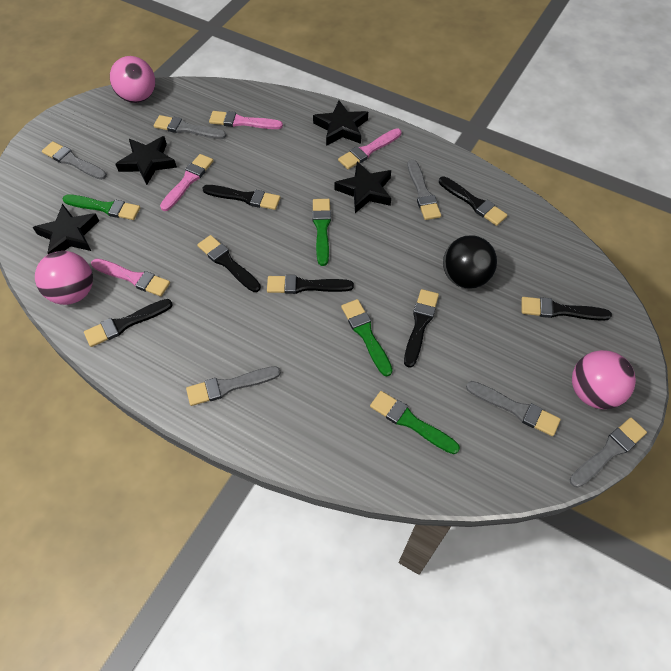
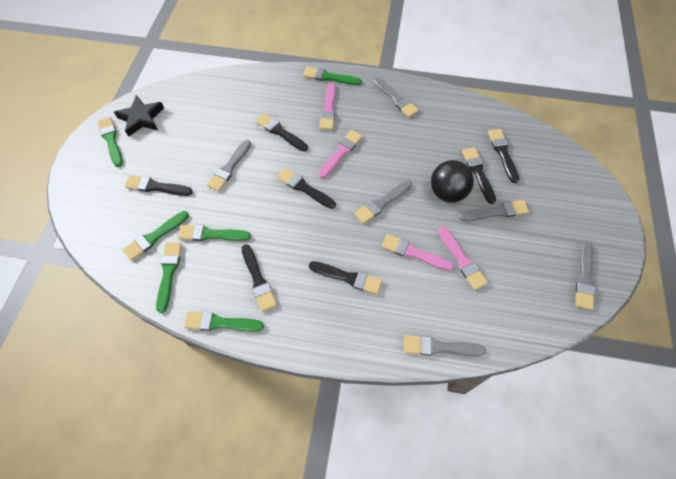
black star: 4 -> 1
green brush: 4 -> 6
pink ball: 3 -> 0

